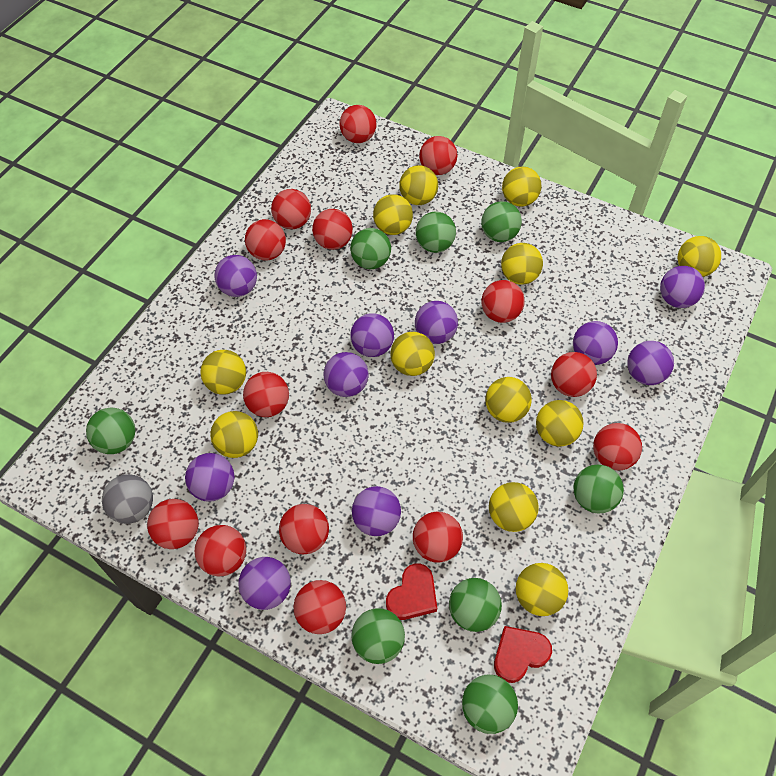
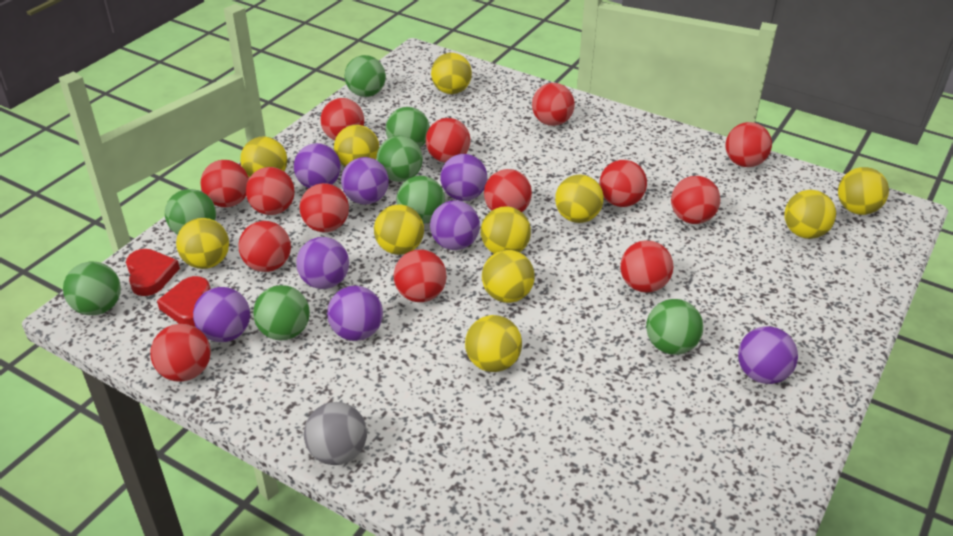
purple ball: 10 -> 8
yellow ball: 12 -> 11

